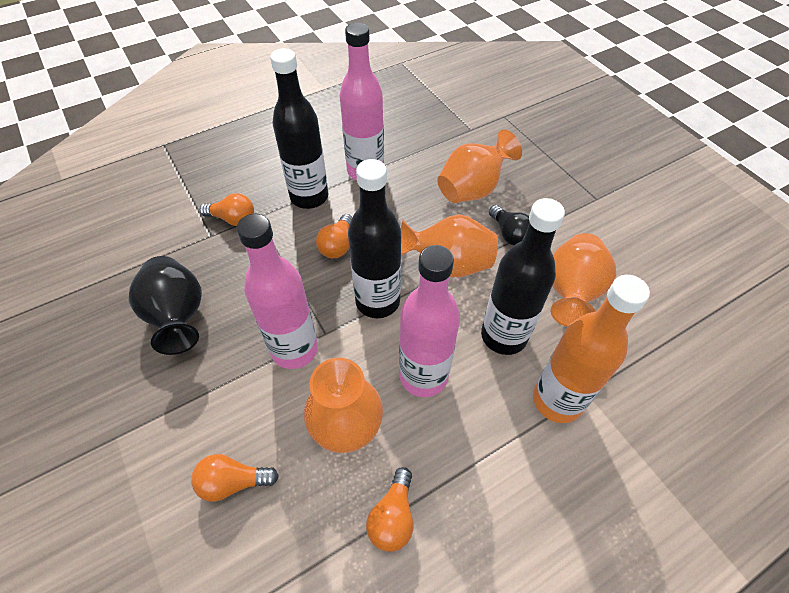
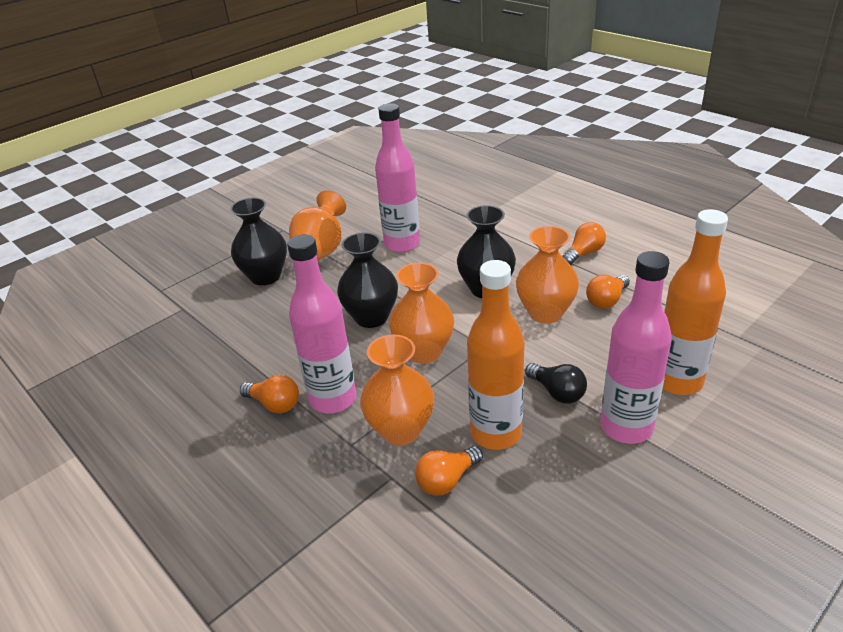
black bottle: 3 -> 0
black vase: 1 -> 3
orange bottle: 1 -> 2

